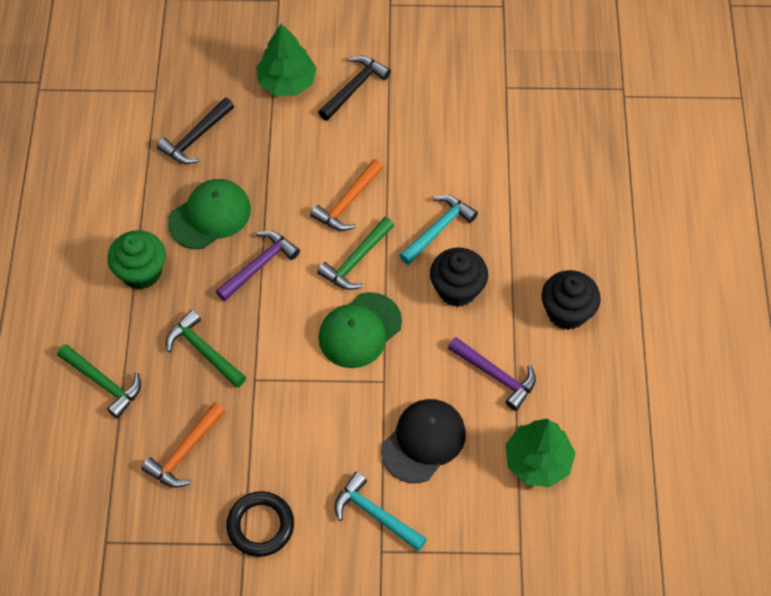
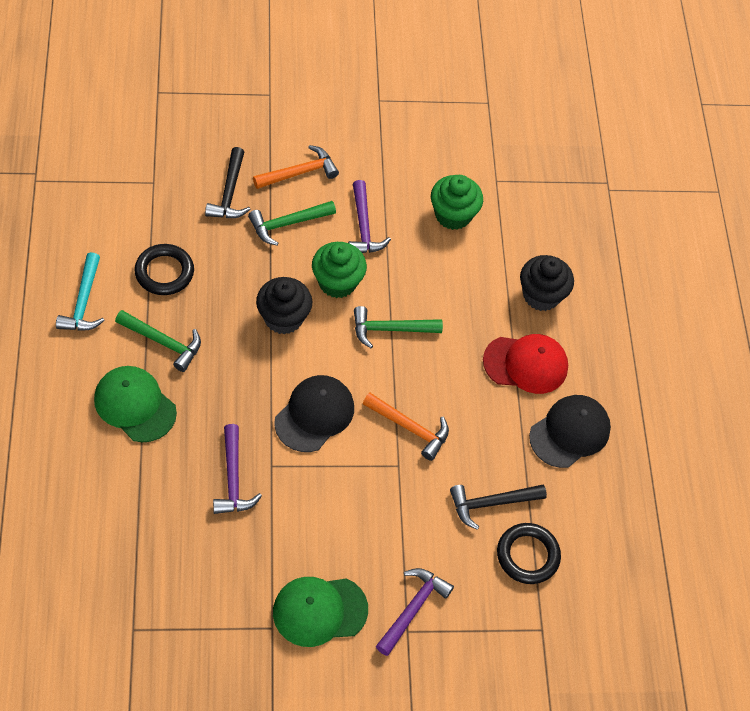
black cap: 1 -> 2
black ring: 1 -> 2
green cupcake: 1 -> 2
green tree: 2 -> 0
purple hammer: 2 -> 3
red cap: 0 -> 1
turquoise hammer: 2 -> 1

